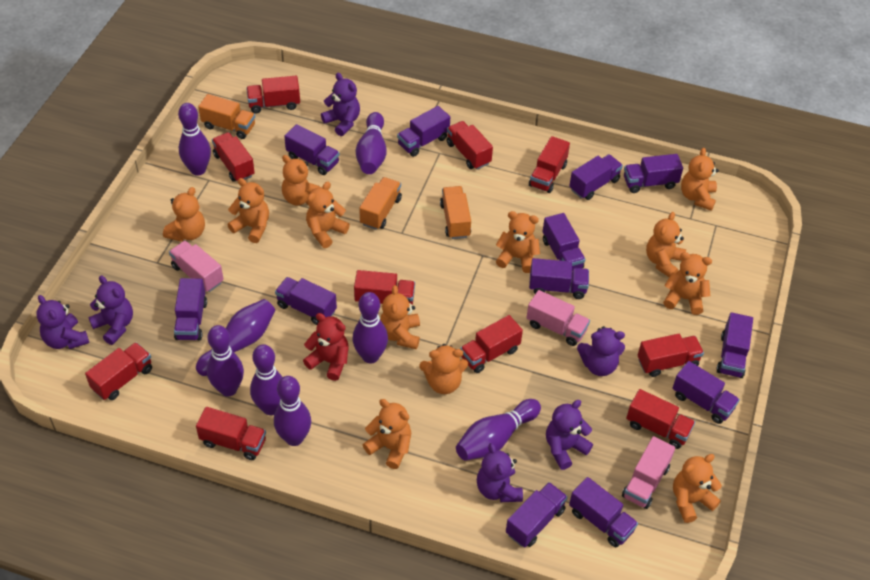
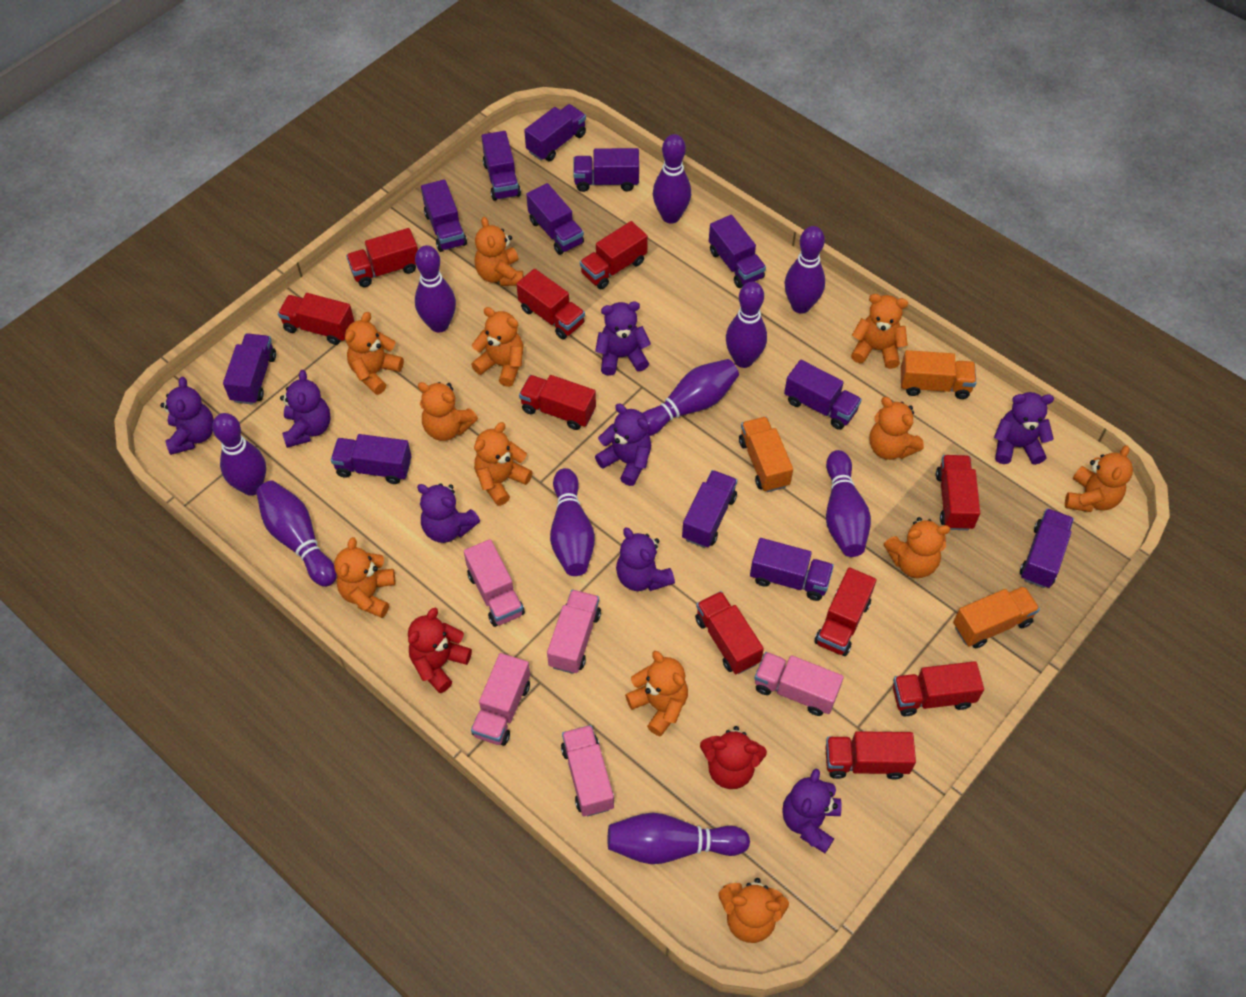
pink truck: 3 -> 5
purple bowling pin: 8 -> 10
purple teddy bear: 6 -> 8
red teddy bear: 1 -> 2

